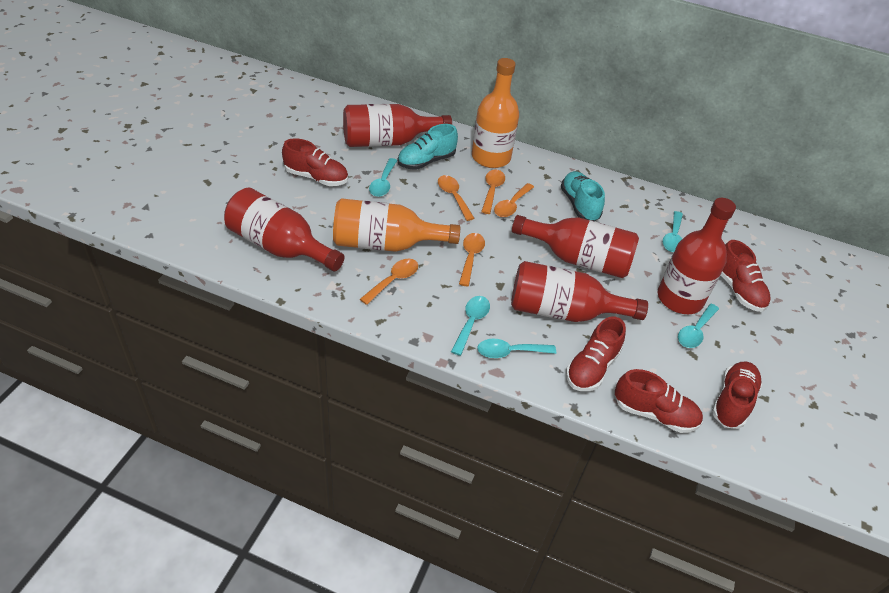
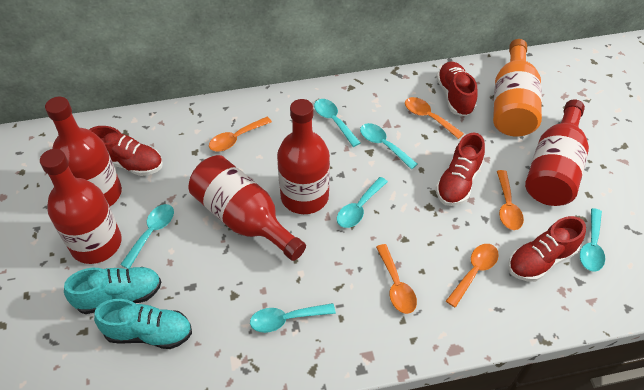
orange bottle: 2 -> 1
red shoe: 5 -> 4
turquoise spoon: 5 -> 6

